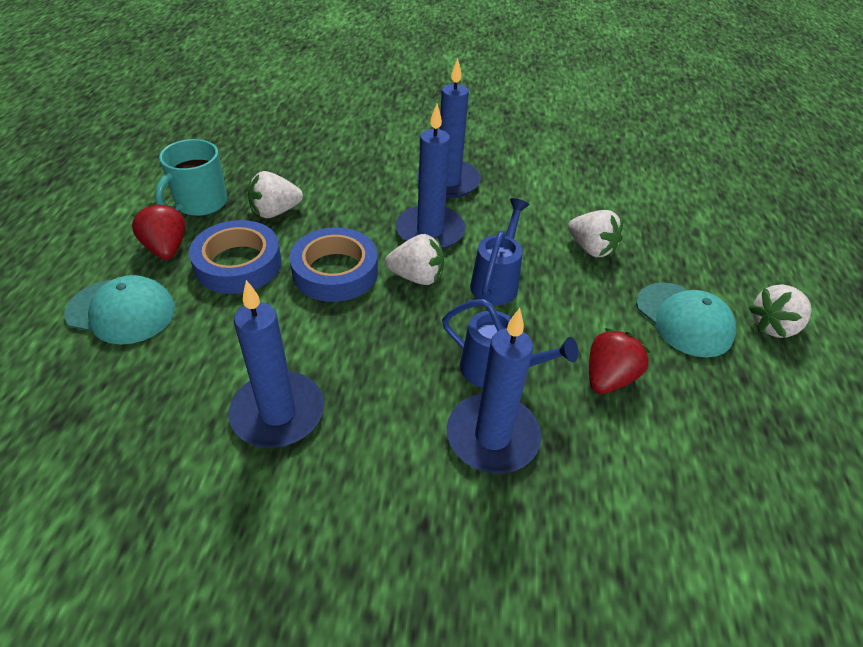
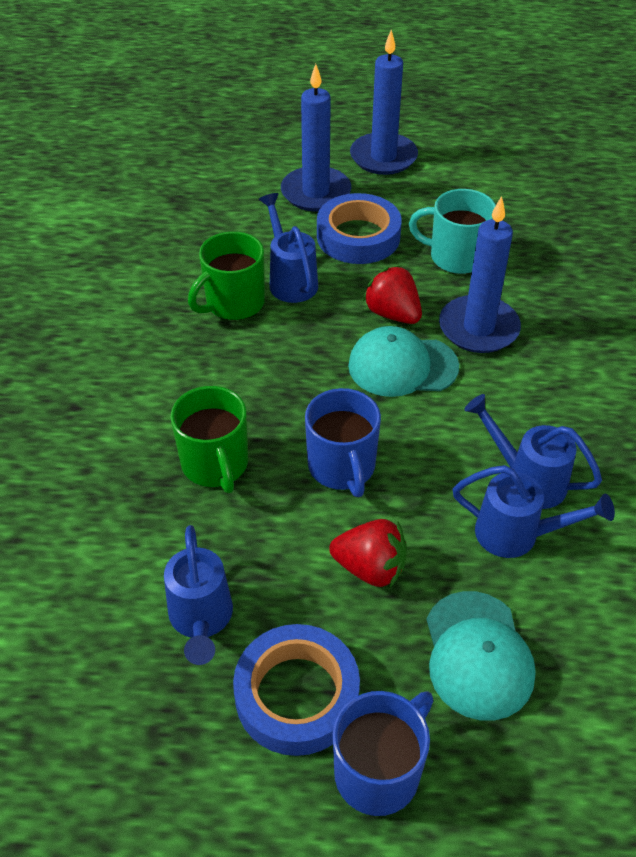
blue candle: 4 -> 3
blue mug: 0 -> 2
blue watering can: 2 -> 4
green mug: 0 -> 2
white strawberry: 4 -> 0

